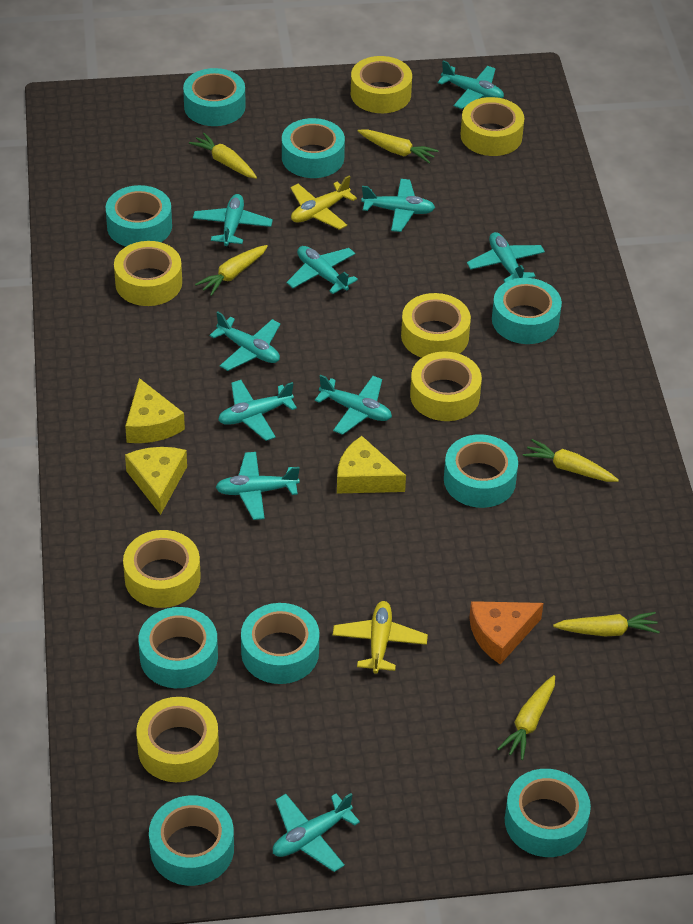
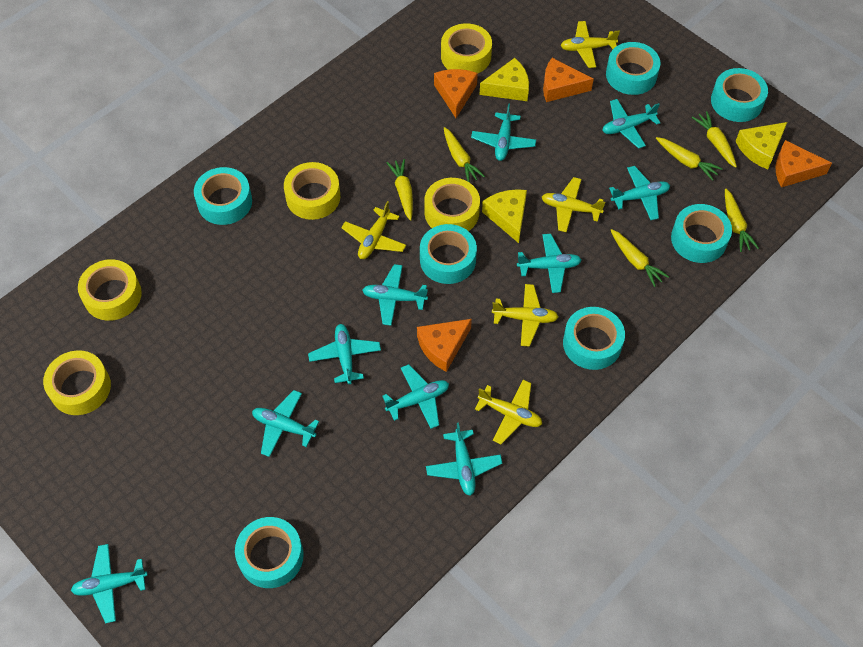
orange cheese: 1 -> 4
turquoise tape: 9 -> 7
yellow plane: 2 -> 5
yellow tape: 7 -> 5

